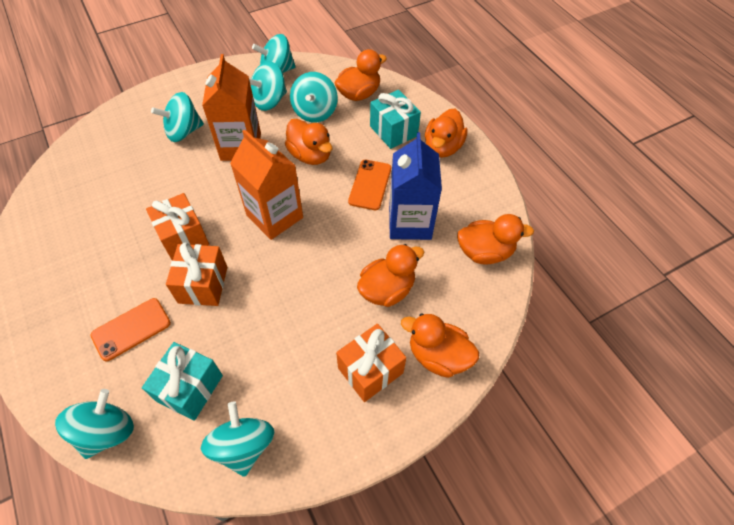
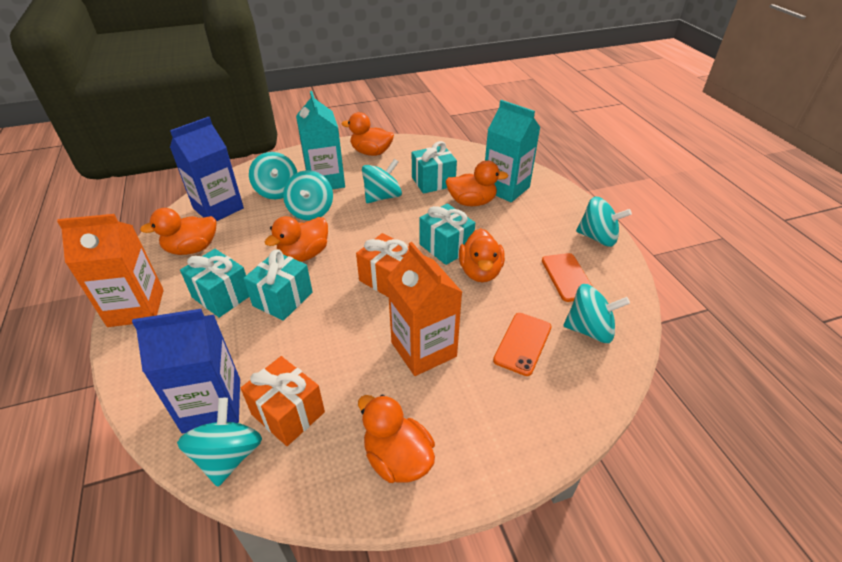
blue carton: 1 -> 2
orange gift: 3 -> 2
turquoise carton: 0 -> 2
turquoise gift: 2 -> 4

